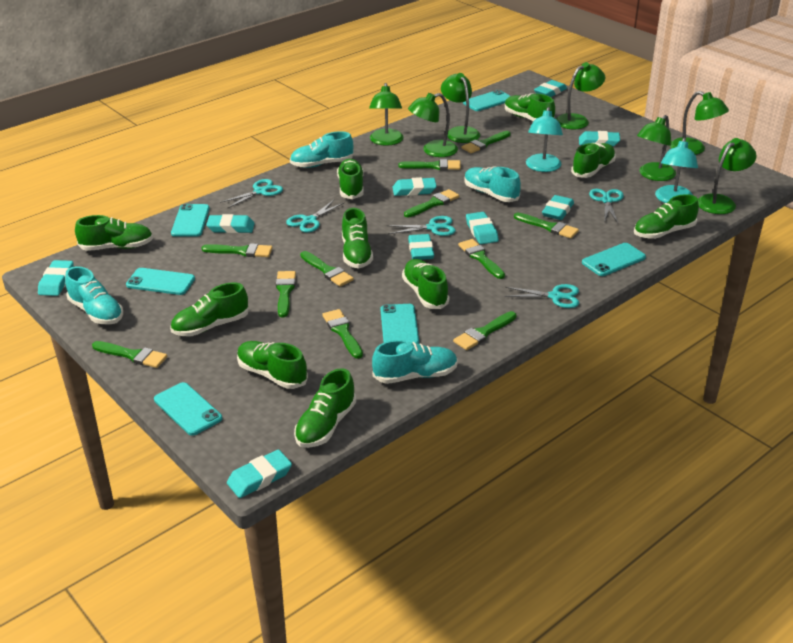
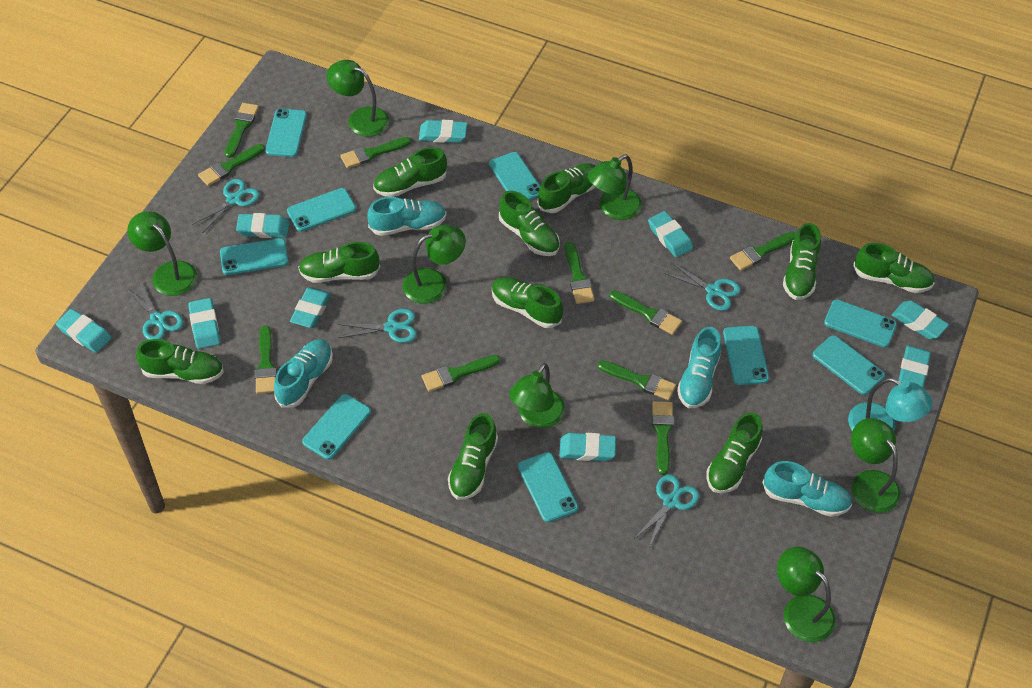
green brush: 11 -> 10
turquoise lamp: 2 -> 1
turquoise phone: 6 -> 9

